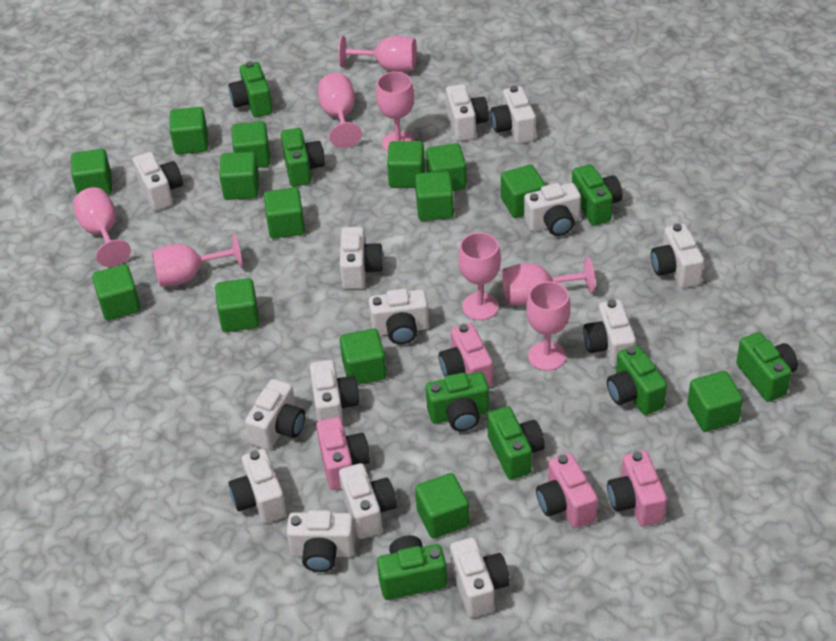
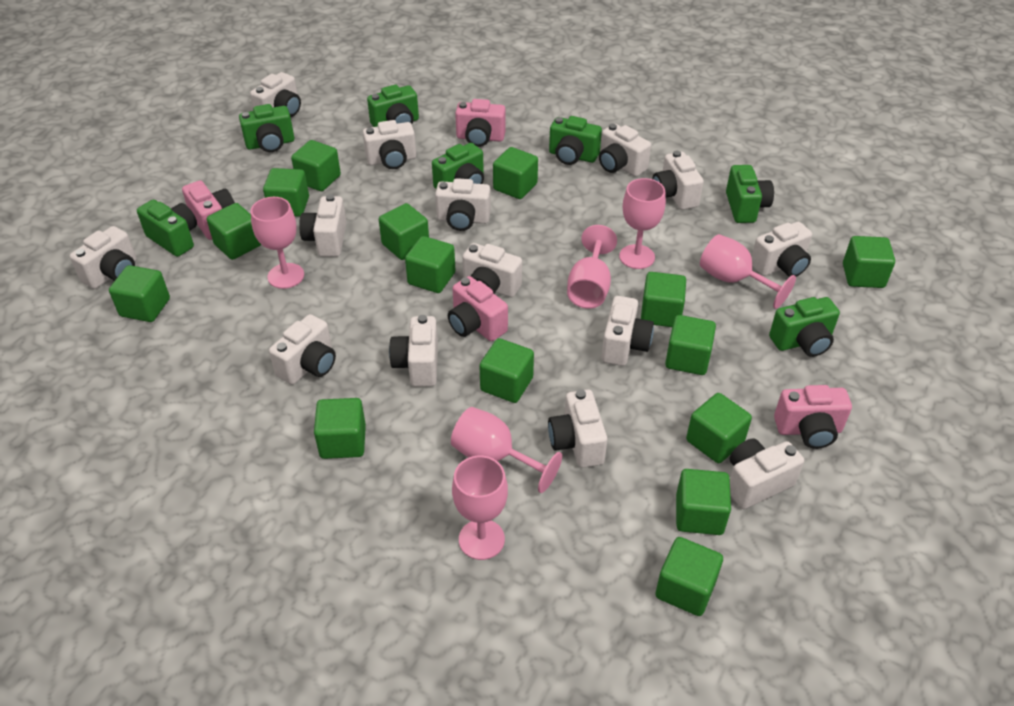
green camera: 8 -> 7
green cube: 14 -> 15
pink goblet: 8 -> 6

